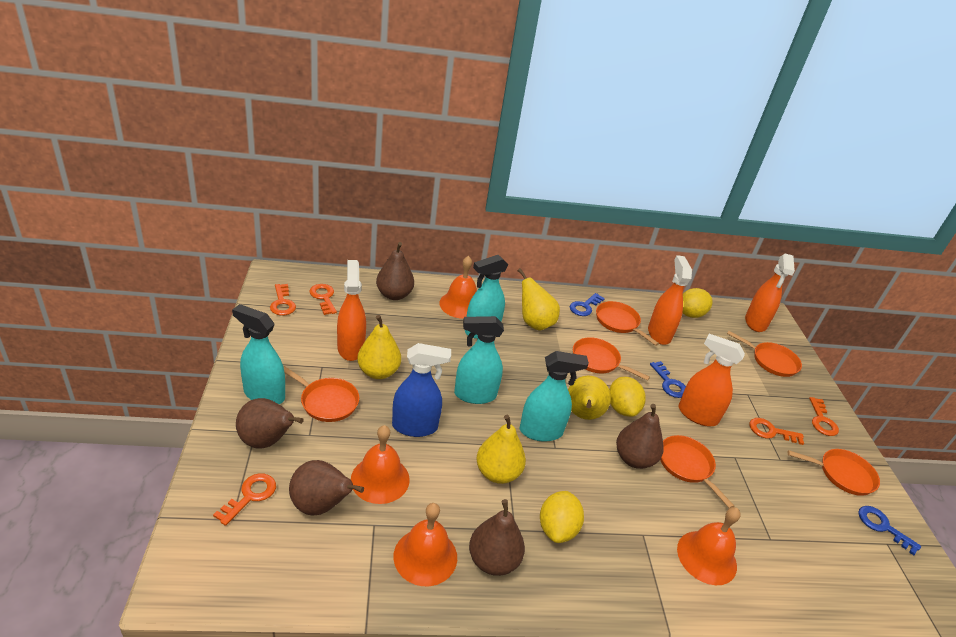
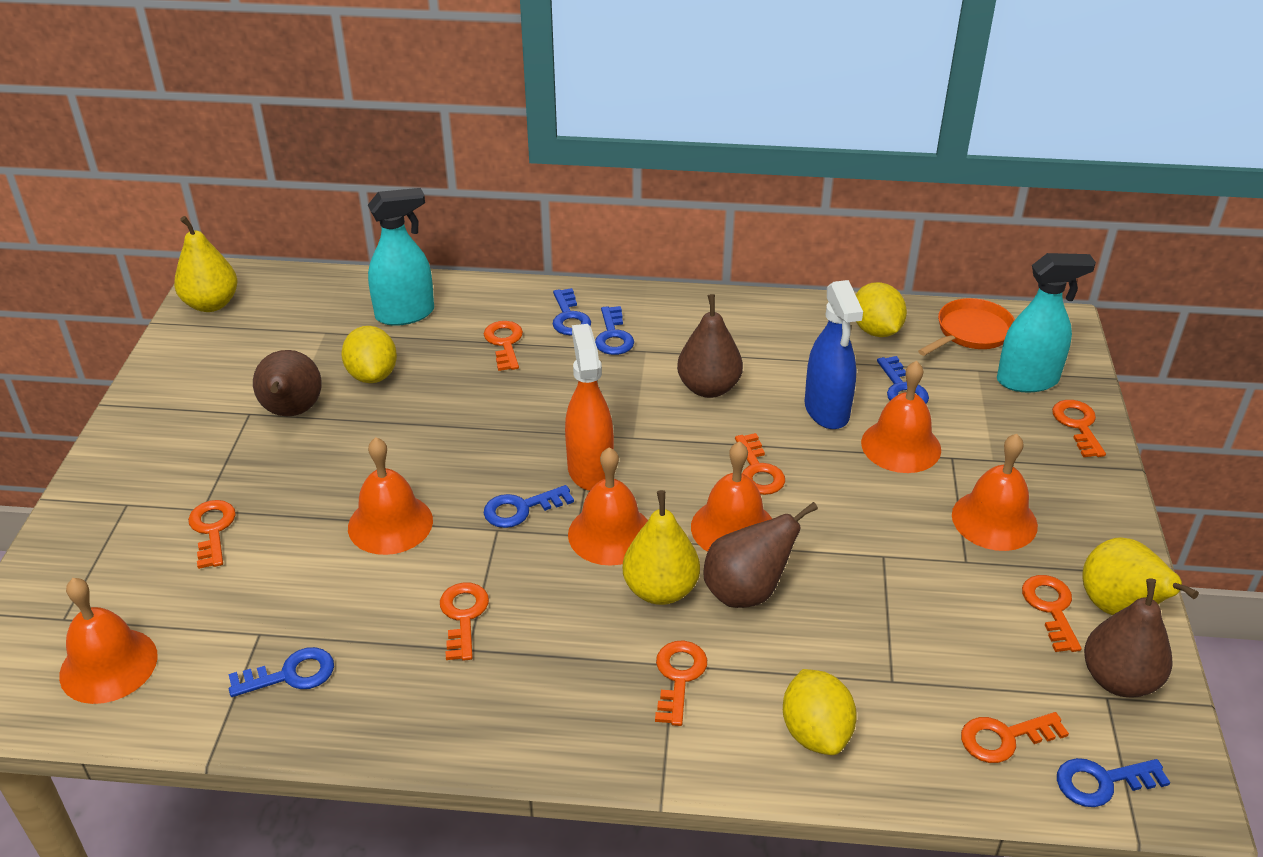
blue key: 3 -> 6
brown pear: 5 -> 4
orange bell: 4 -> 6
orange key: 5 -> 8
orange pan: 6 -> 1
orange spray bottle: 4 -> 1
turquoise spray bottle: 4 -> 2
yellow pear: 4 -> 3

